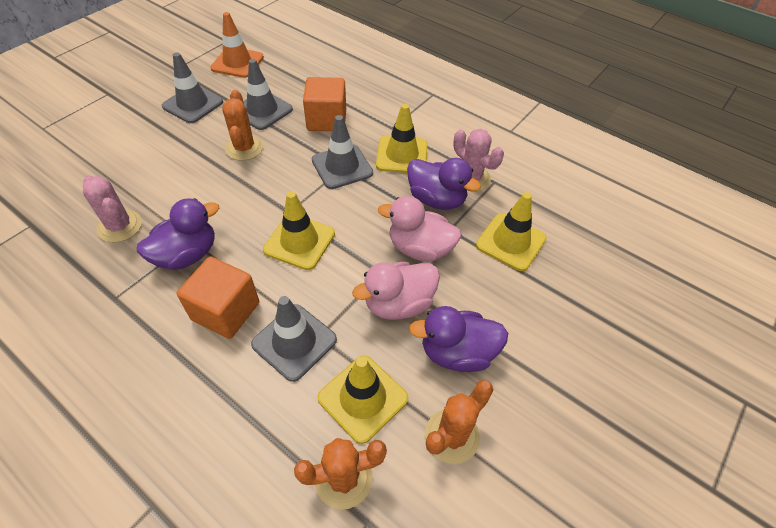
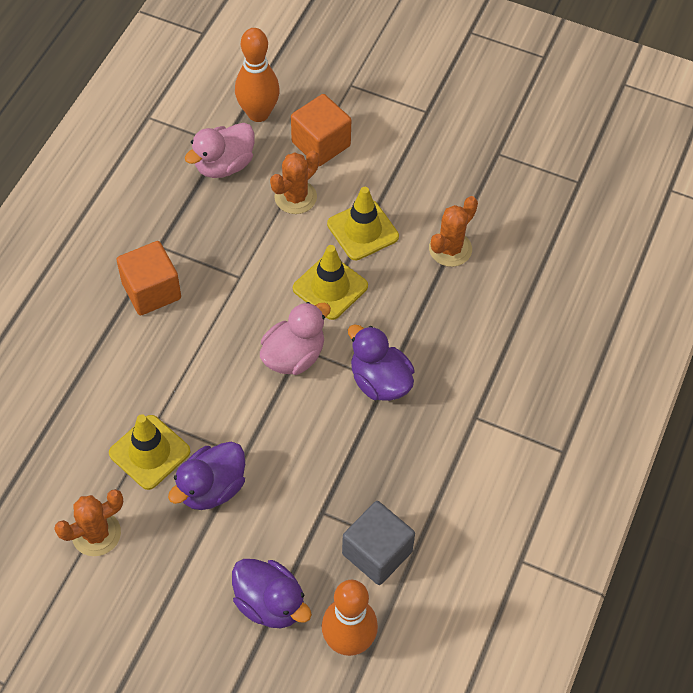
grey cube: 0 -> 1
grey traffic cone: 4 -> 0
orange bowling pin: 0 -> 2
orange traffic cone: 1 -> 0
pink cactus: 2 -> 0
yellow traffic cone: 4 -> 3

